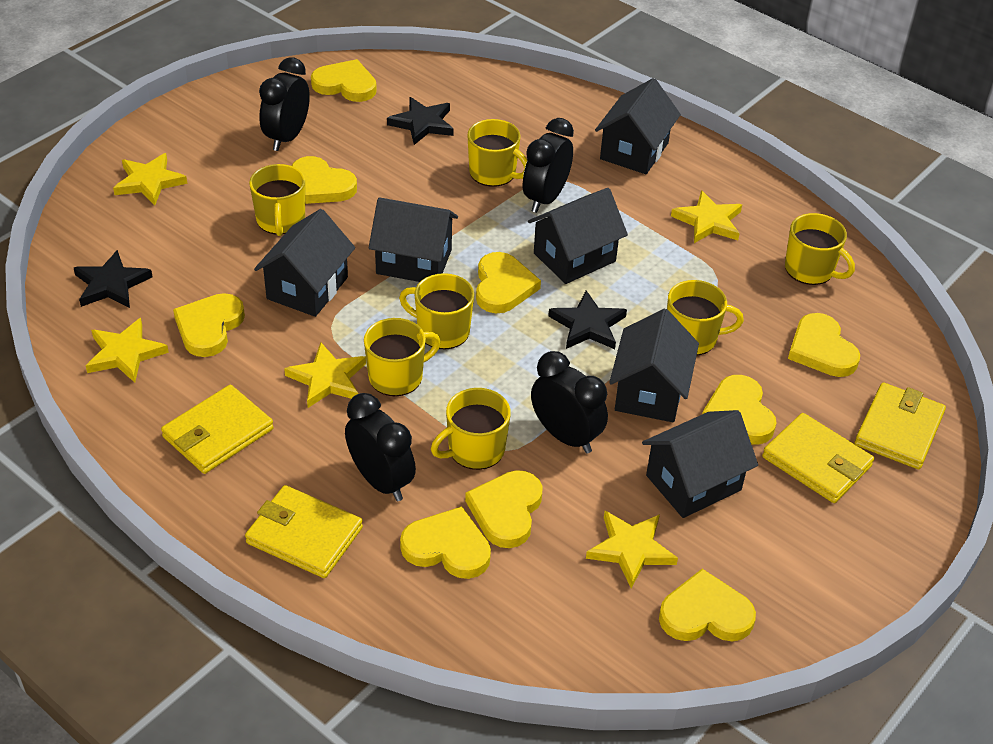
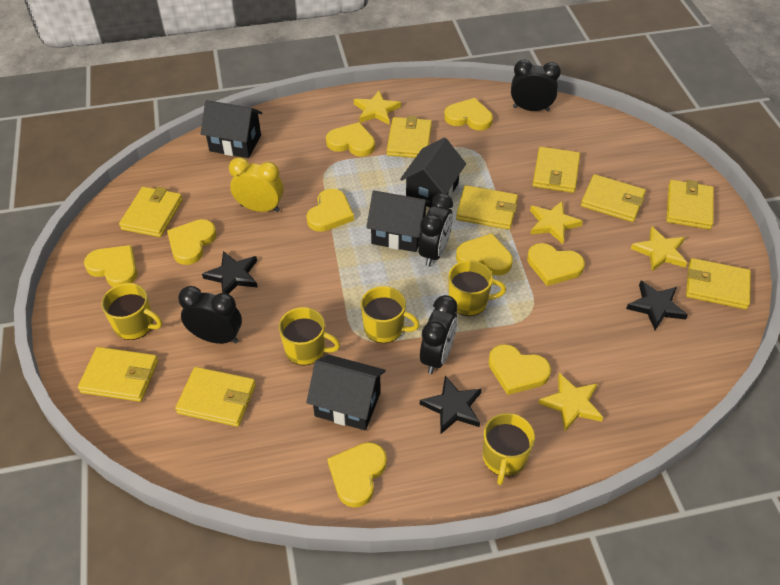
black house: 6 -> 4
yellow clock: 0 -> 1
yellow mug: 7 -> 5
yellow star: 5 -> 4
yellow wallet: 4 -> 9

